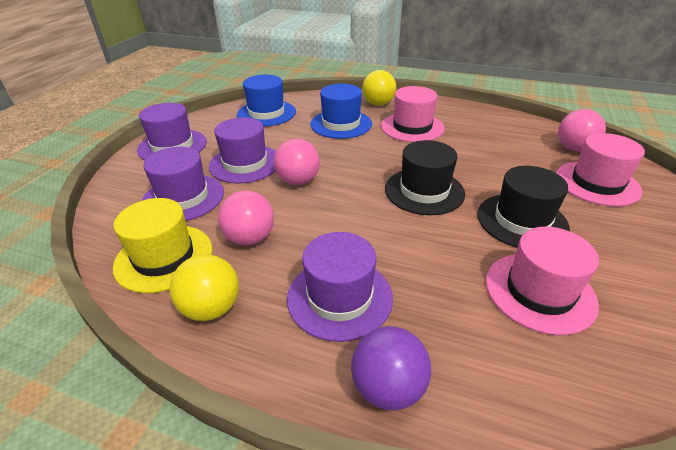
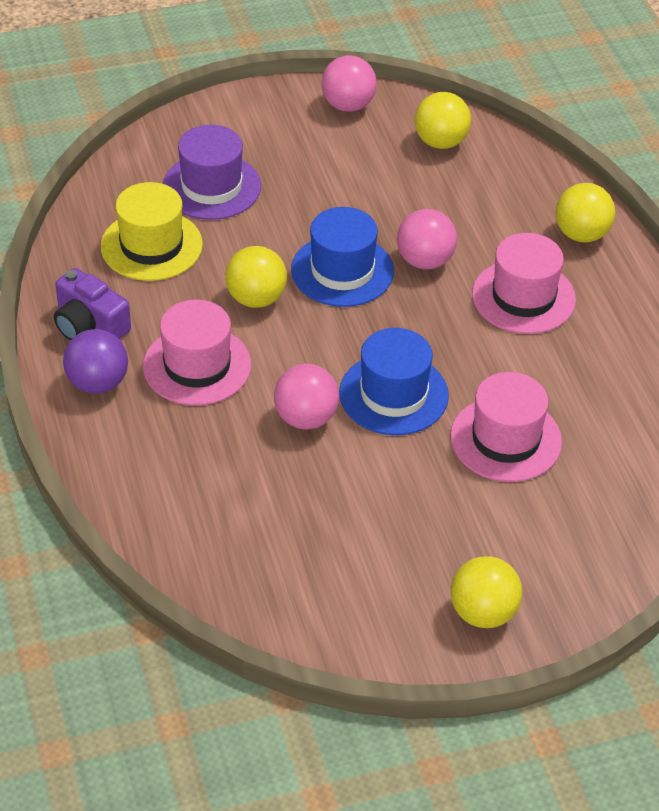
black hat: 2 -> 0
purple camera: 0 -> 1
purple hat: 4 -> 1
yellow ball: 2 -> 4

